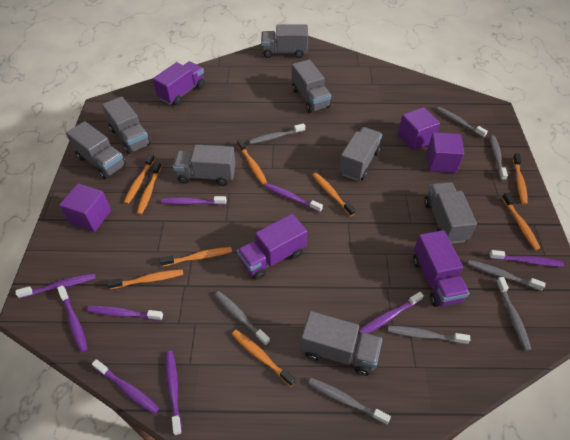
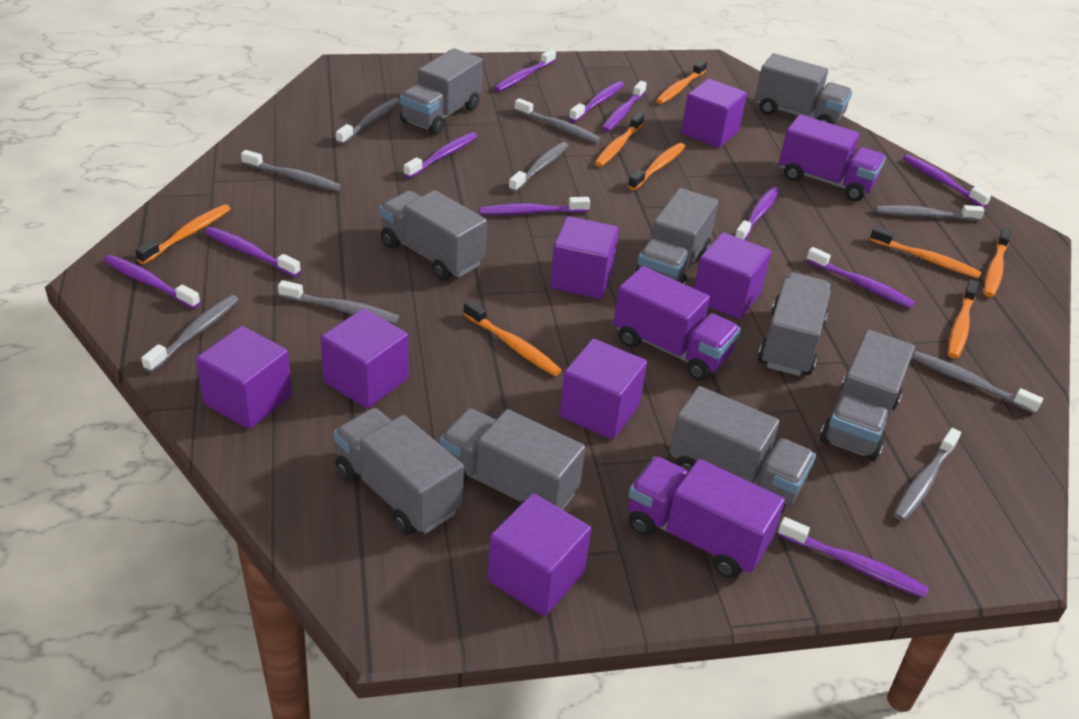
grey toothbrush: 8 -> 9
grey truck: 8 -> 9
orange toothbrush: 9 -> 8
purple cube: 3 -> 7
purple toothbrush: 9 -> 11

